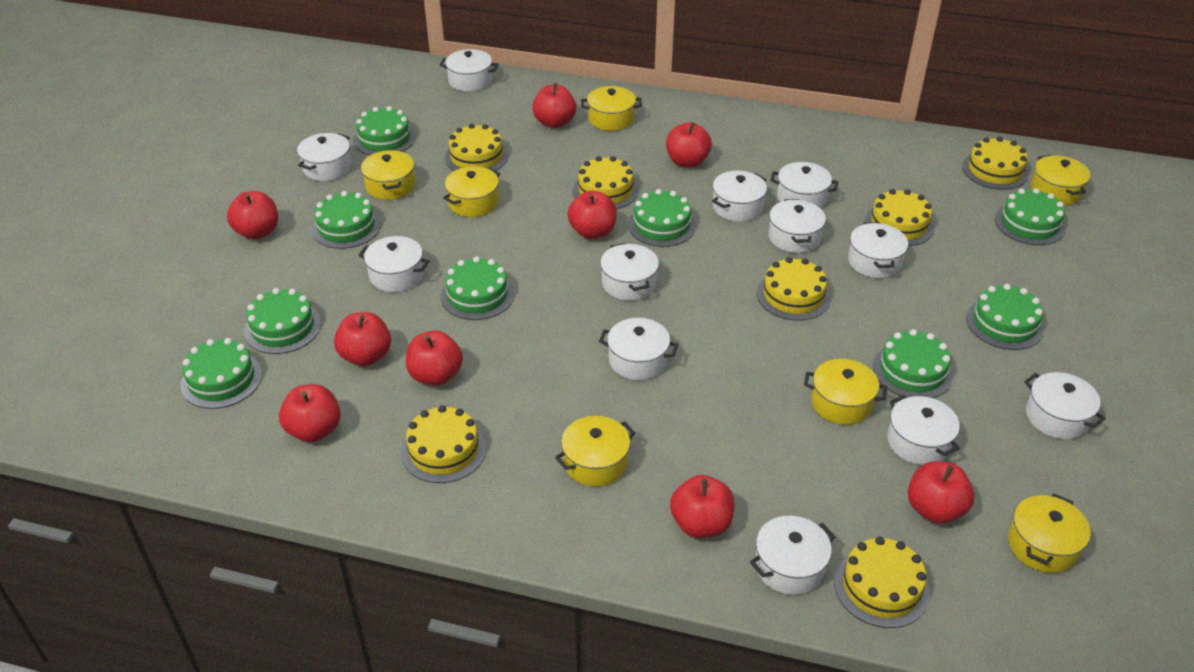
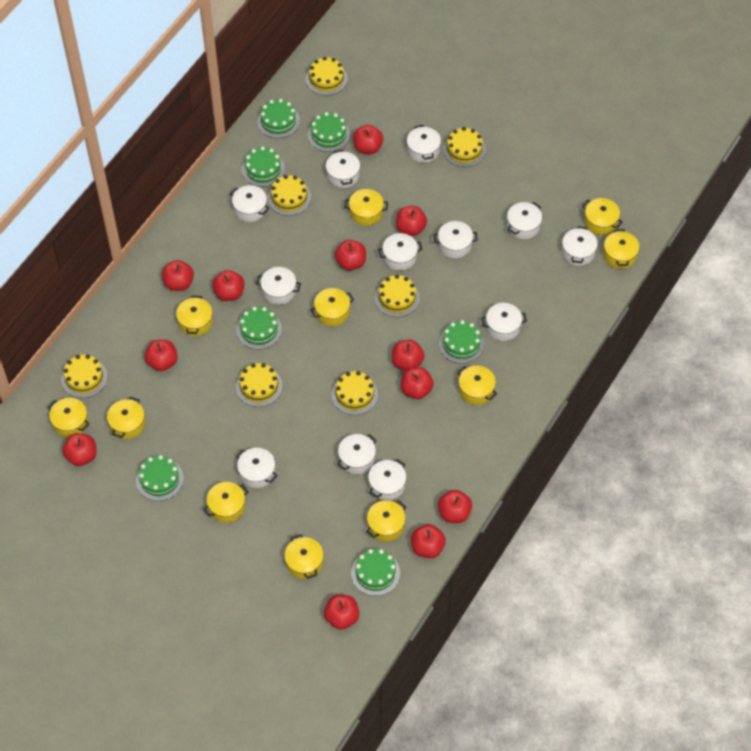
green cake: 9 -> 7
red apple: 9 -> 12
yellow pot: 7 -> 11

